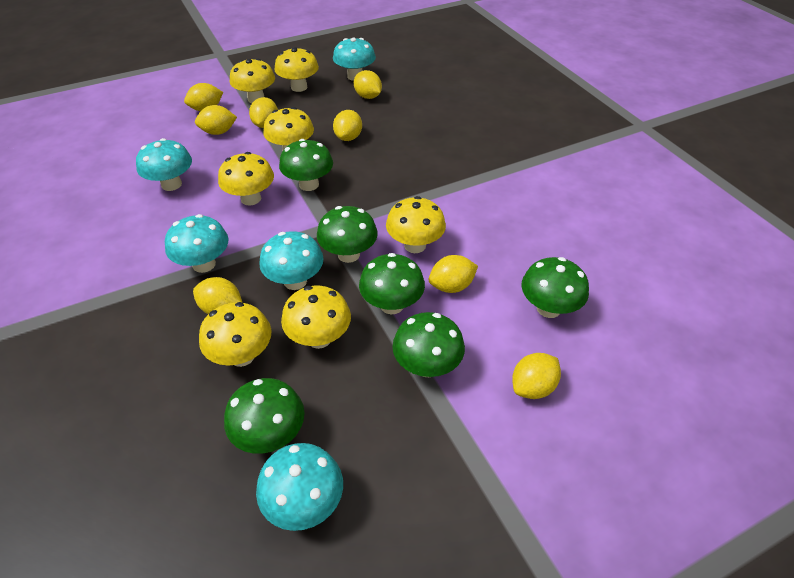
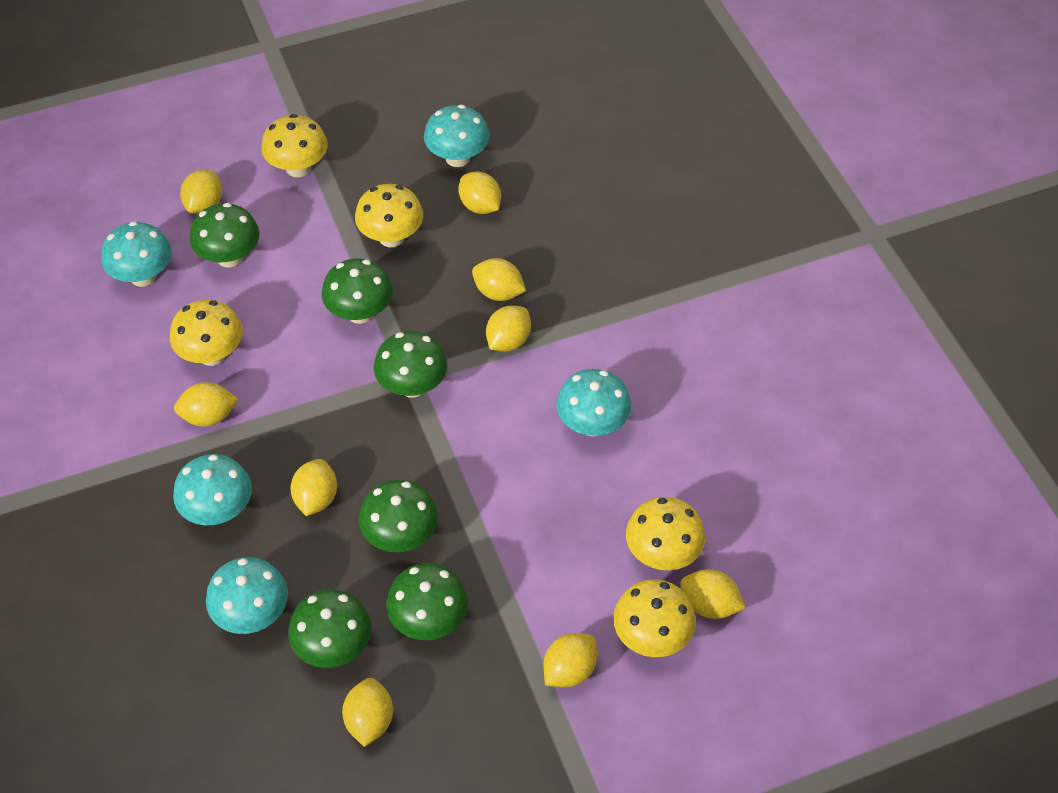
yellow lemon: 8 -> 9
yellow mushroom: 7 -> 5

